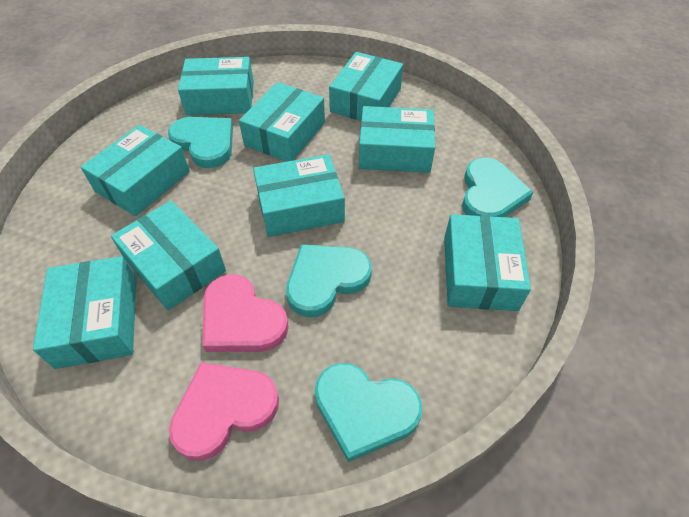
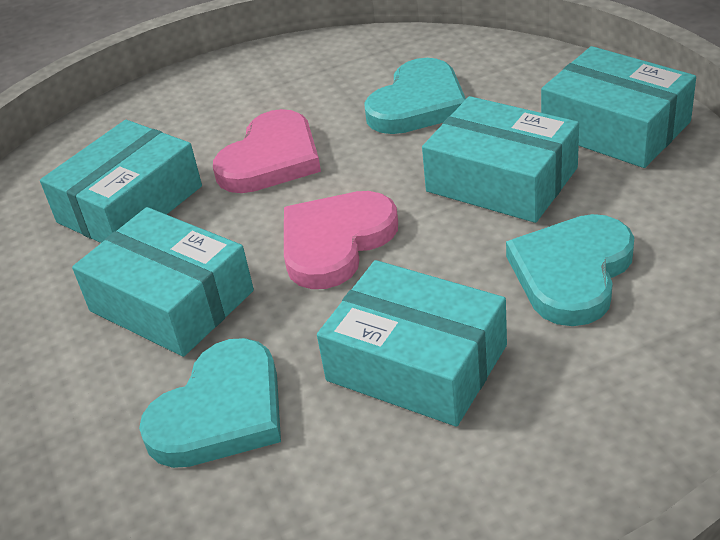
turquoise box: 9 -> 5
turquoise heart: 4 -> 3

